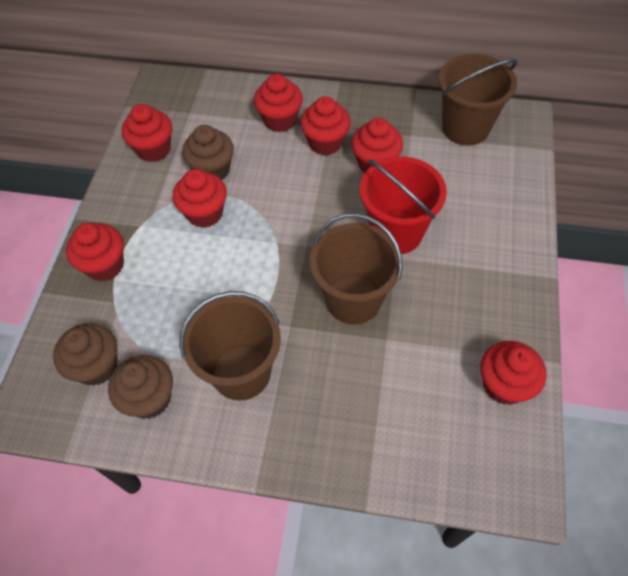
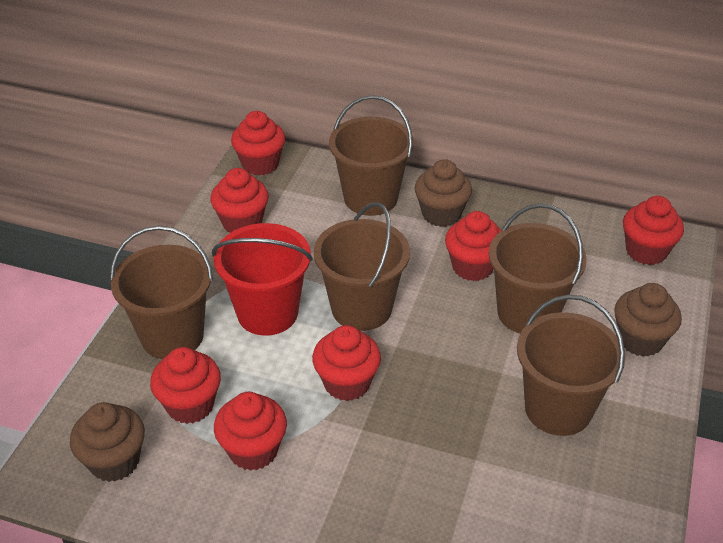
brown bucket: 3 -> 5

